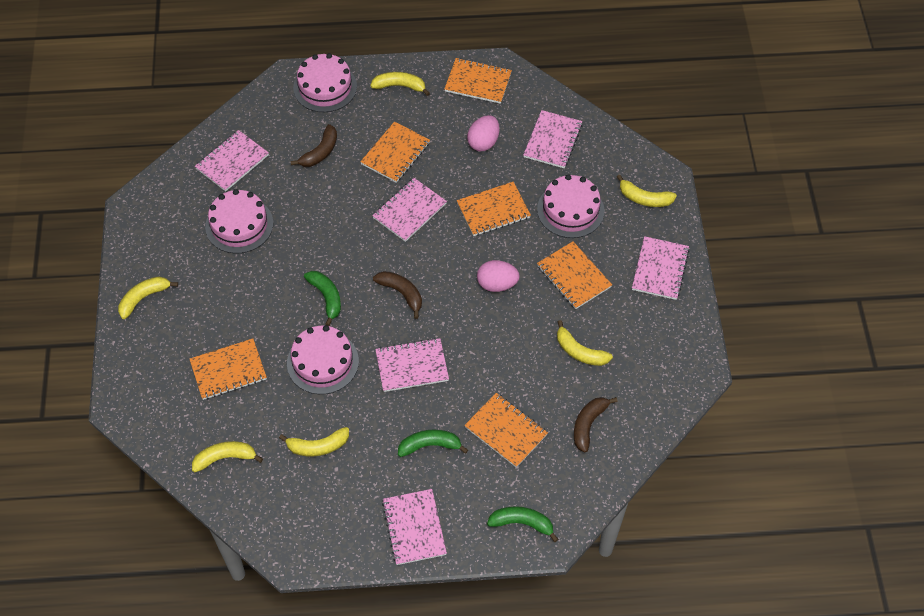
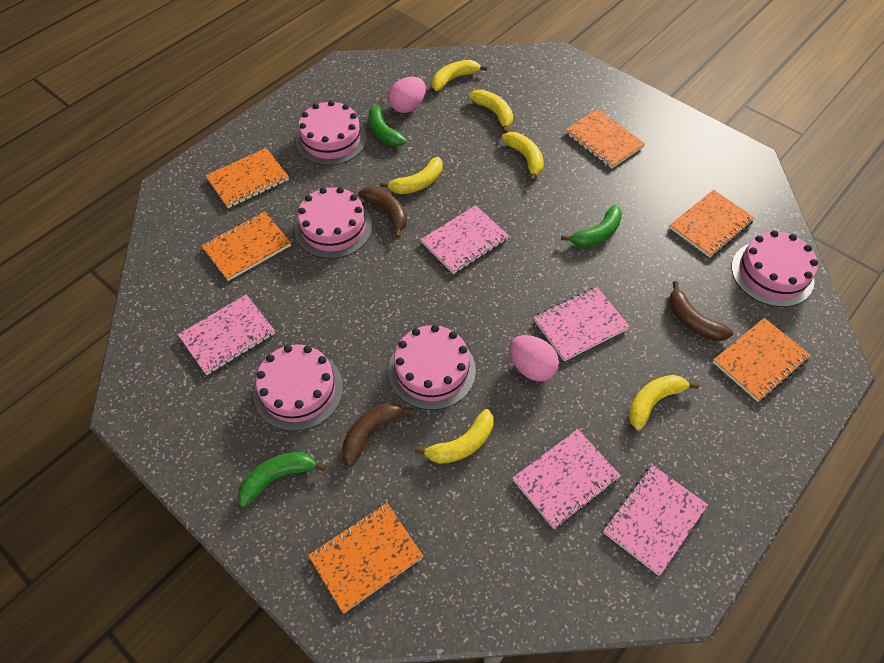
pink cake: 4 -> 5
pink notebook: 6 -> 5

